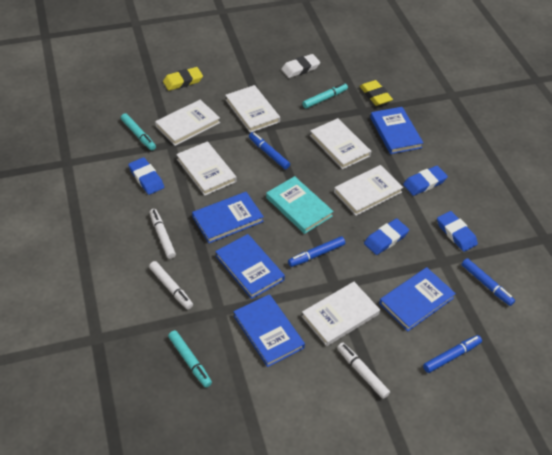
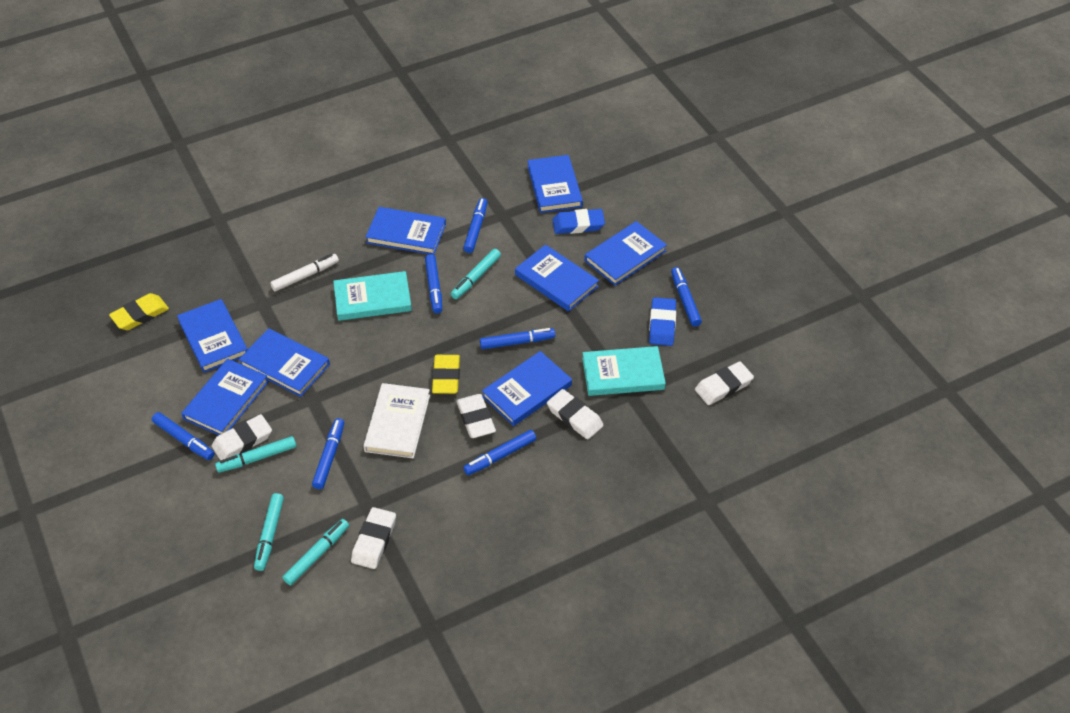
blue book: 5 -> 8
blue eraser: 4 -> 2
blue marker: 4 -> 7
turquoise book: 1 -> 2
turquoise marker: 3 -> 4
white book: 6 -> 1
white eraser: 1 -> 5
white marker: 3 -> 1

